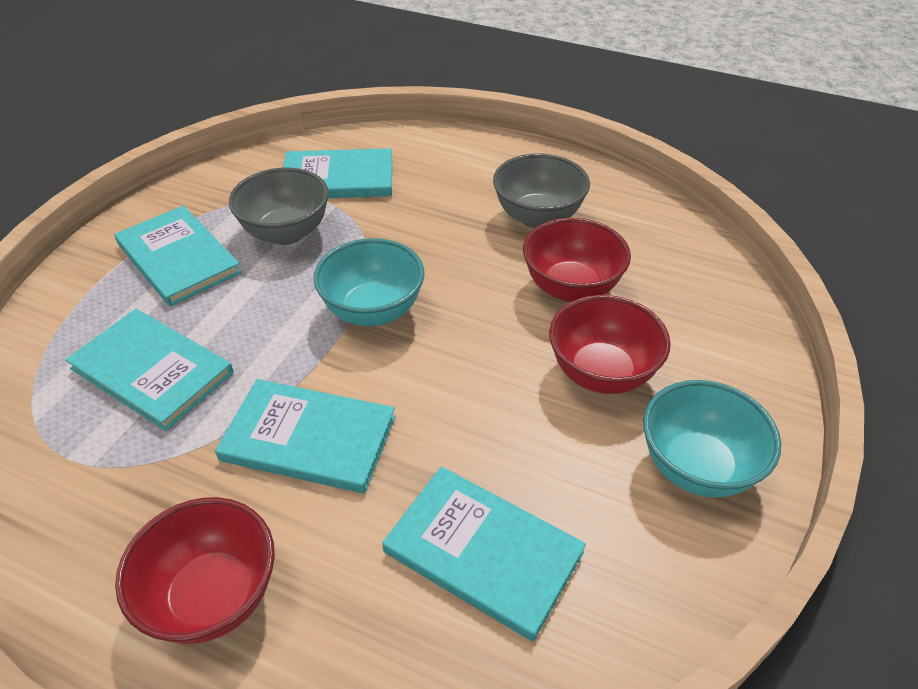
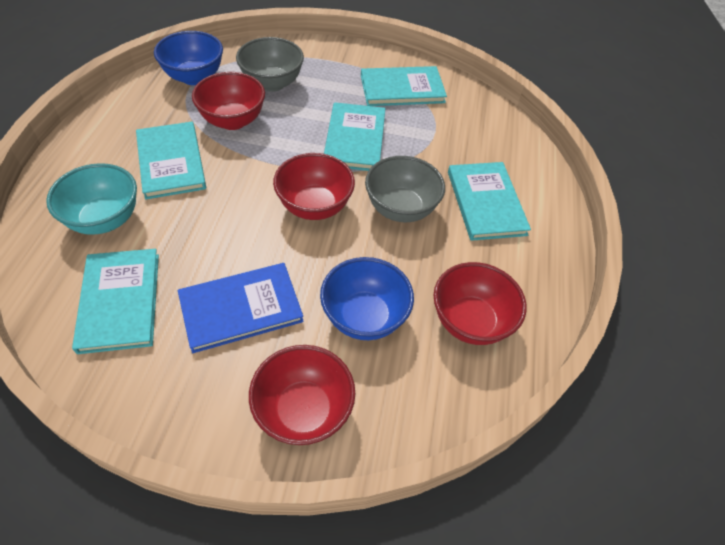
blue book: 0 -> 1
blue bowl: 0 -> 2
red bowl: 3 -> 4
turquoise bowl: 2 -> 1

